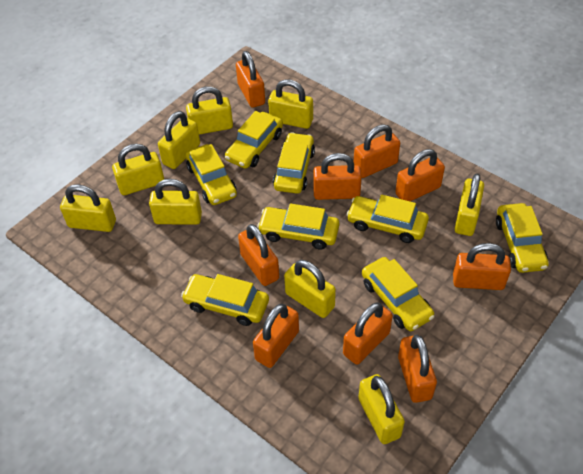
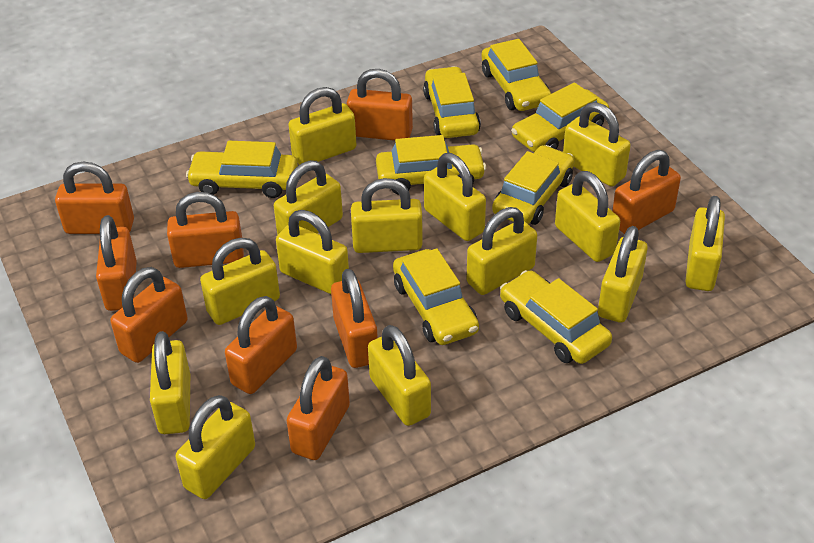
yellow padlock: 9 -> 14

